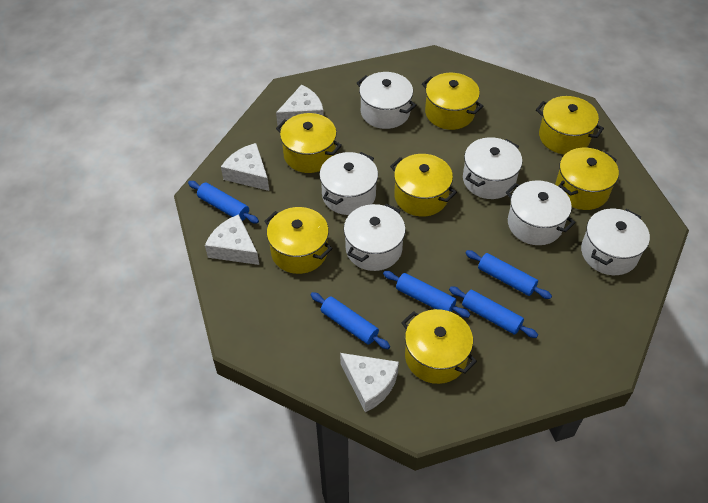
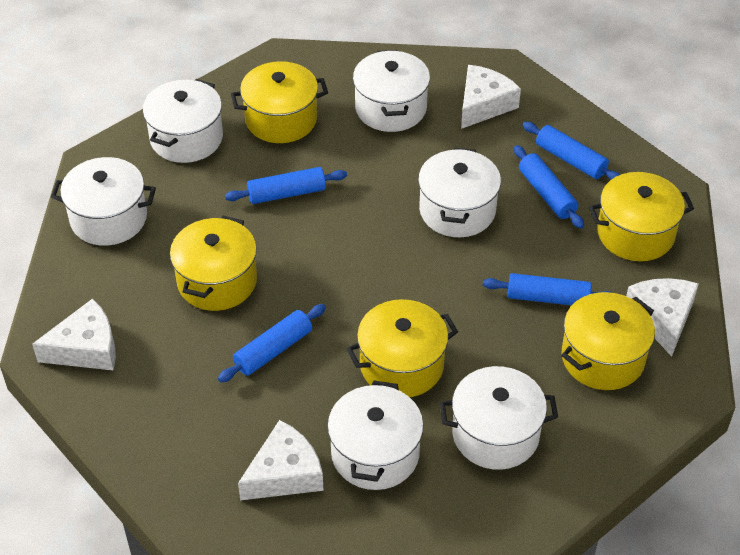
yellow pot: 7 -> 5

